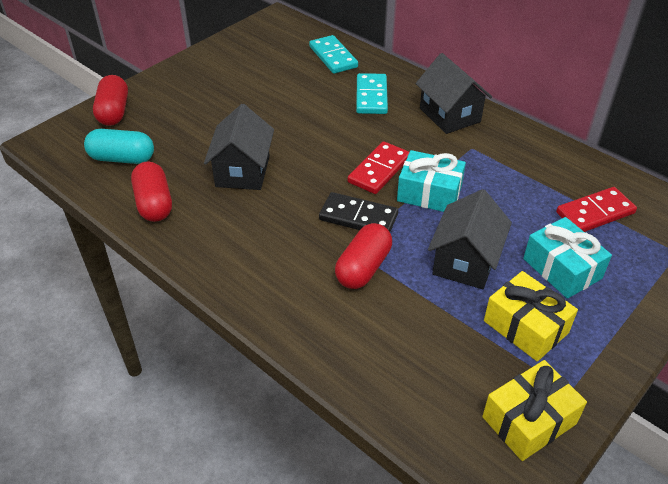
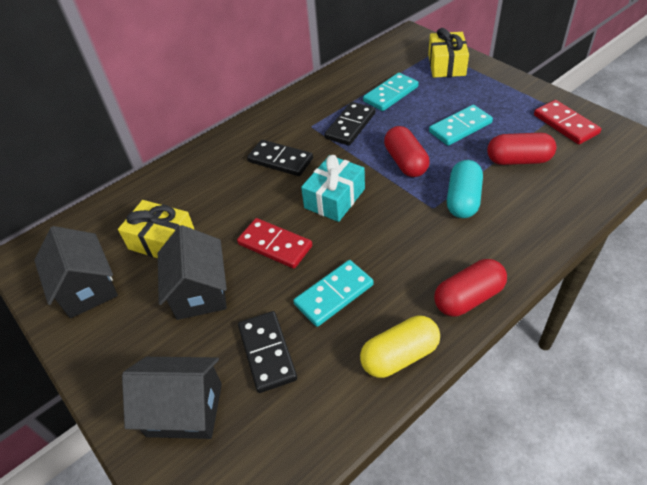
black domino: 1 -> 3
turquoise domino: 2 -> 3
turquoise gift: 2 -> 1
yellow capsule: 0 -> 1

